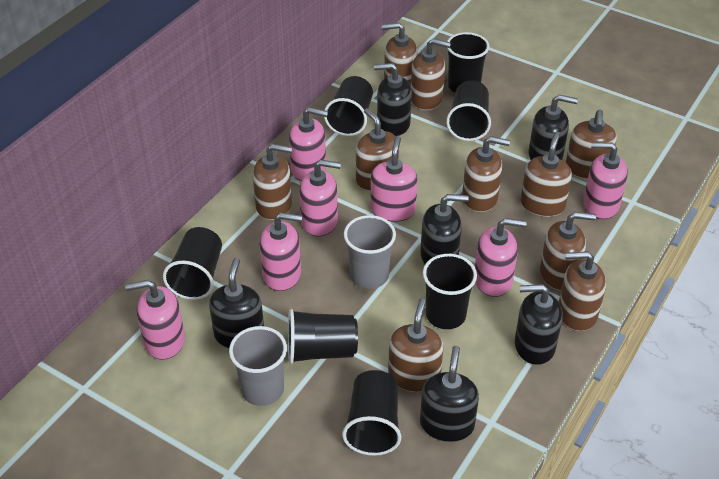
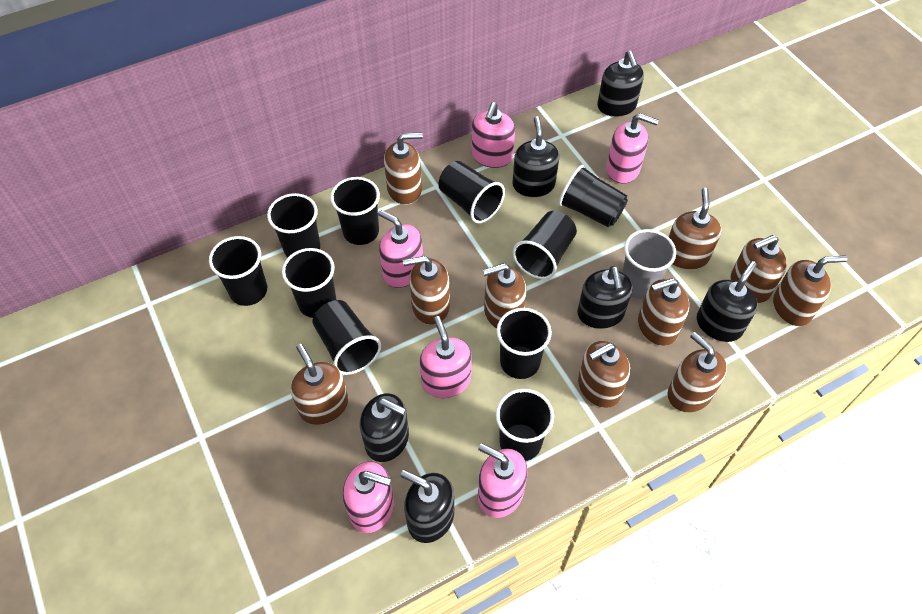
black cup: 7 -> 10
grey cup: 2 -> 1
pink soap dispenser: 7 -> 6

